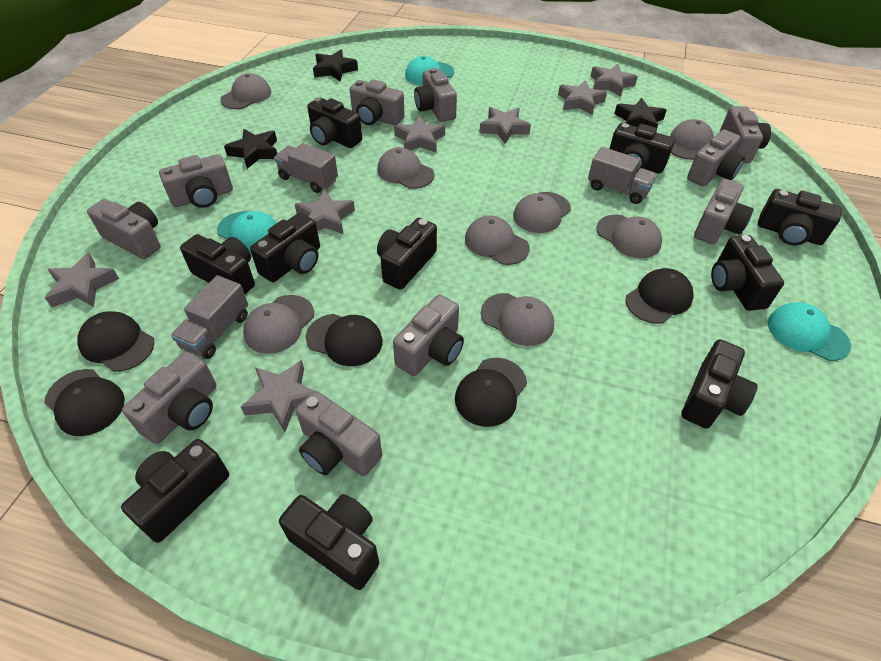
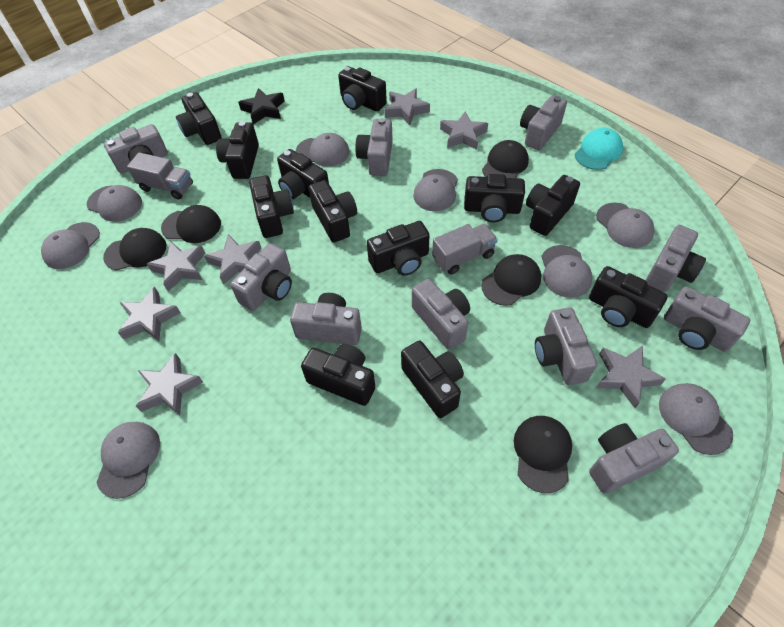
black camera: 10 -> 12
black star: 3 -> 1
grey truck: 3 -> 2
turquoise cap: 3 -> 1

